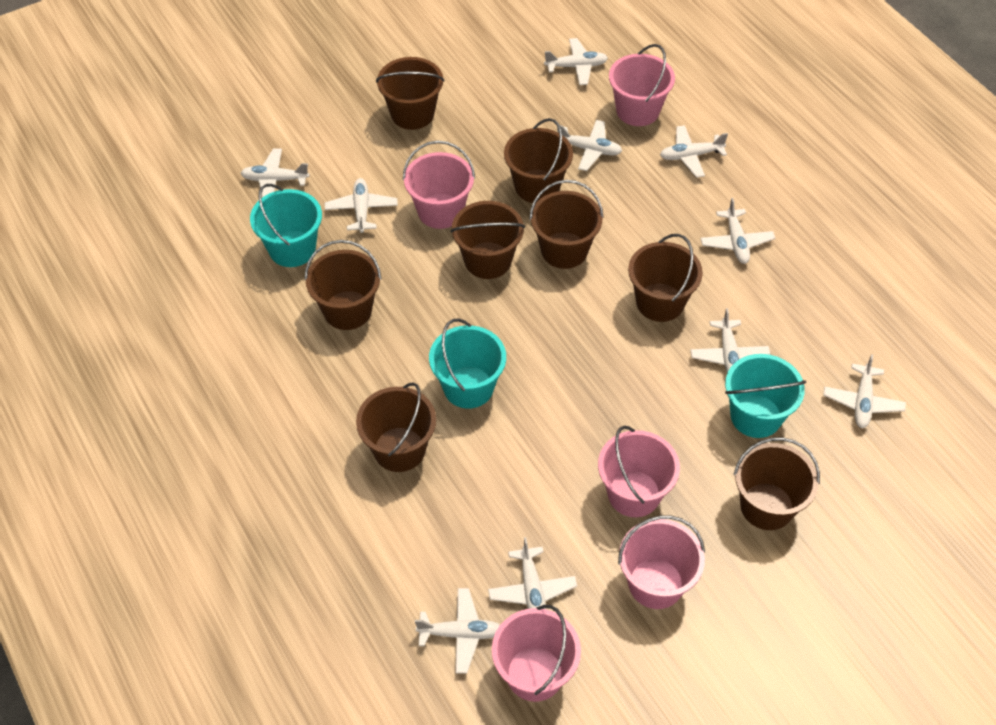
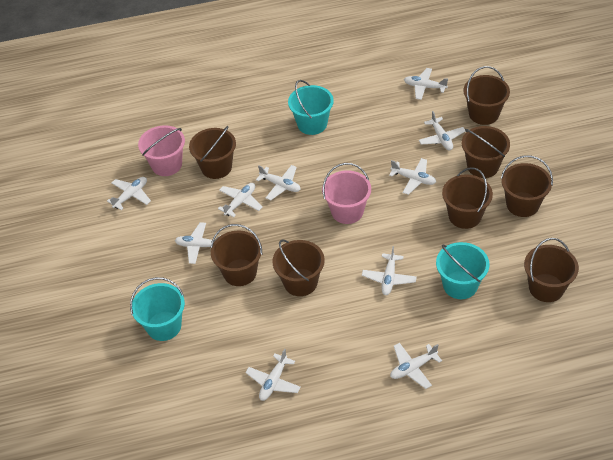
pink bucket: 5 -> 2

